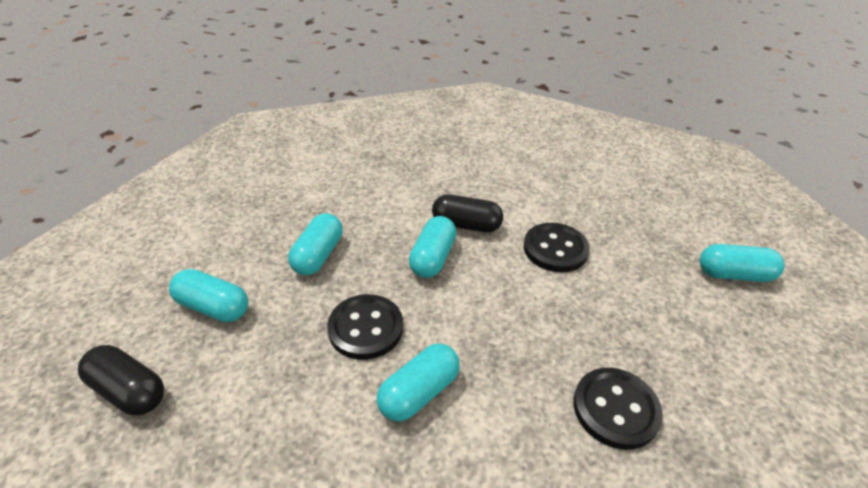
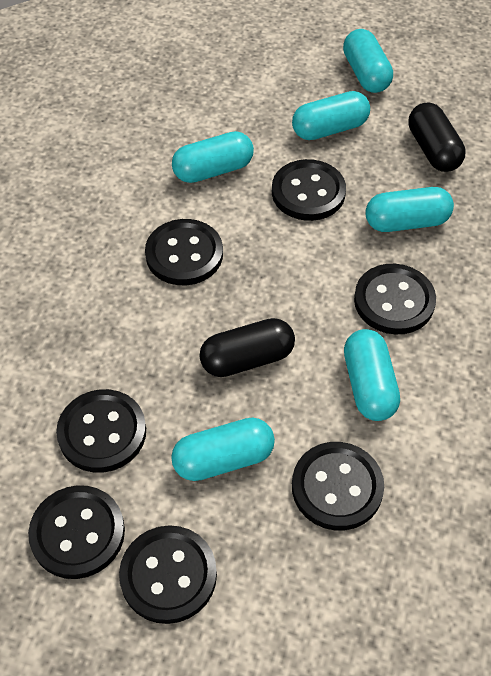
black button: 3 -> 7
turquoise capsule: 5 -> 6

